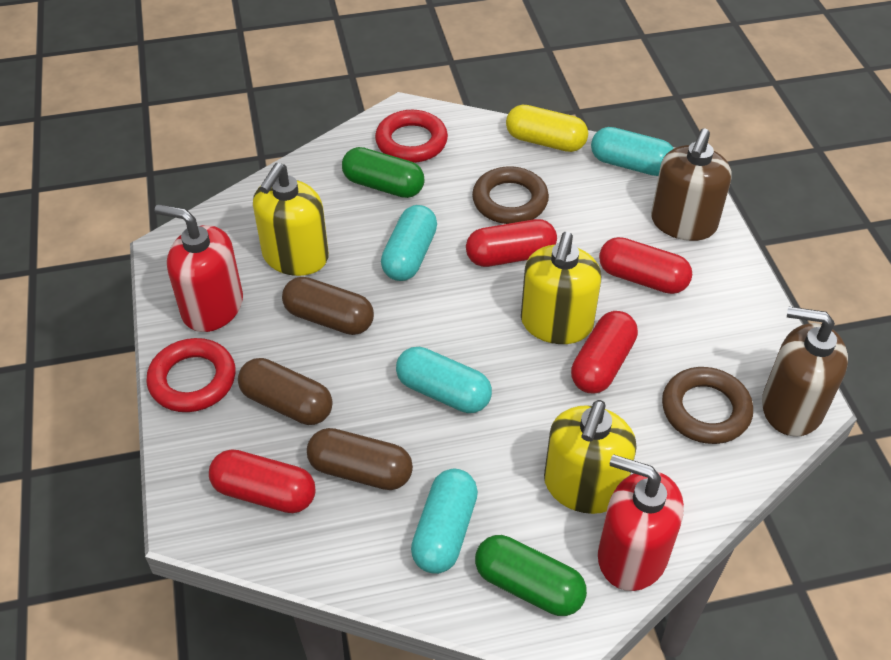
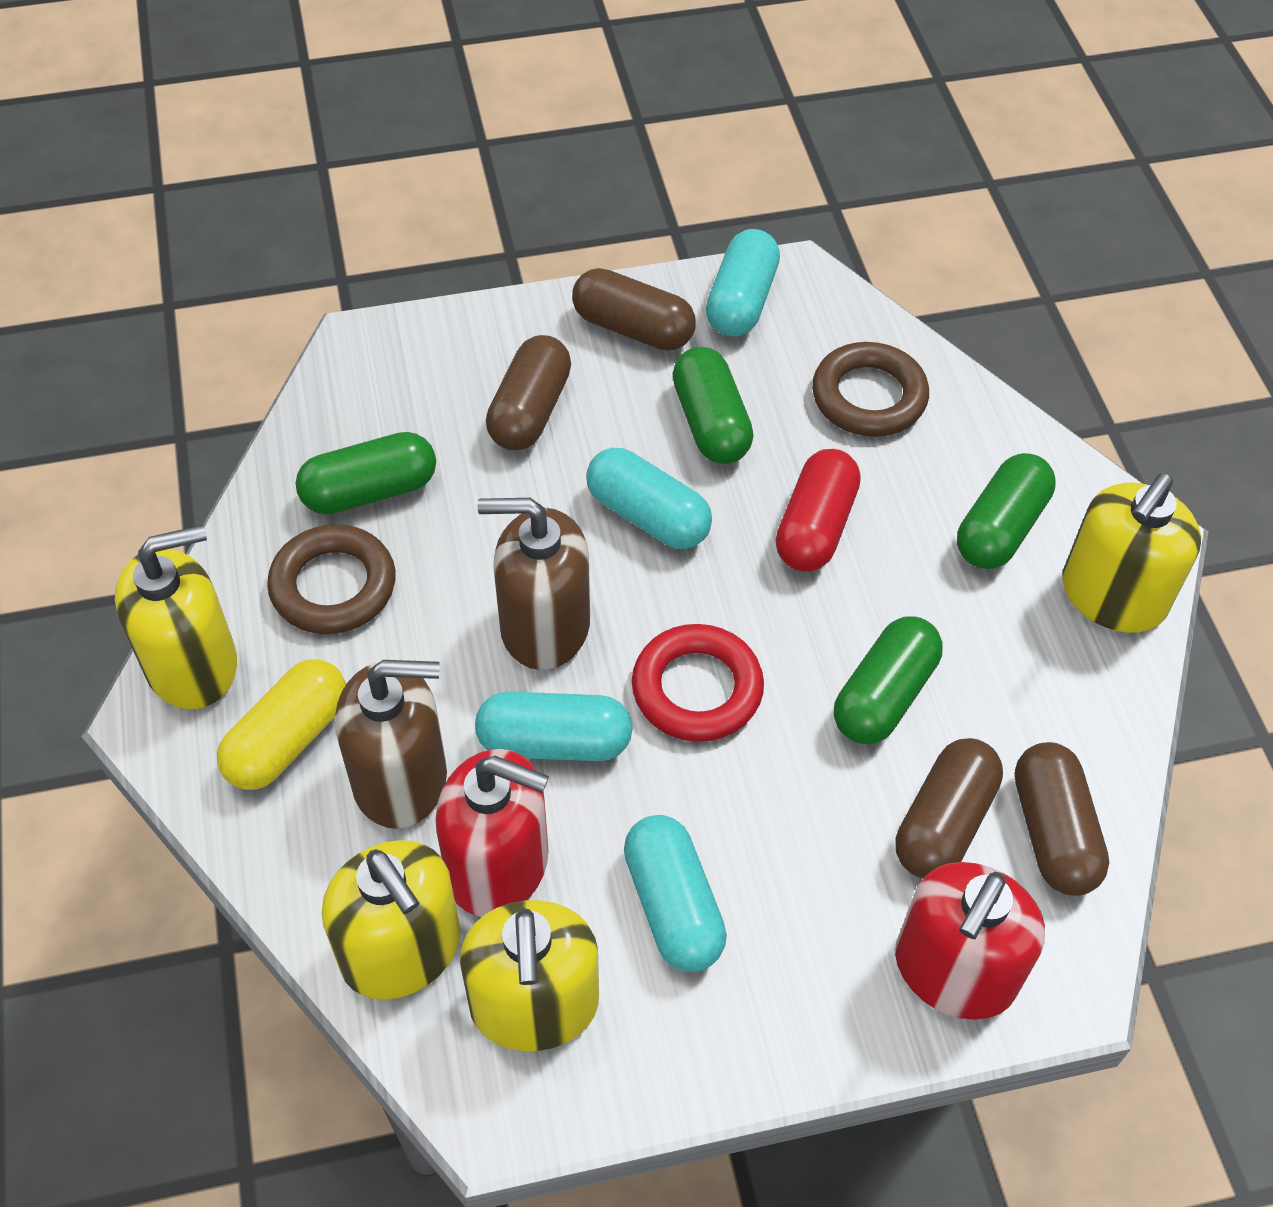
brown capsule: 3 -> 4
green capsule: 2 -> 4
red capsule: 4 -> 1
red ring: 2 -> 1
yellow soap dispenser: 3 -> 4

